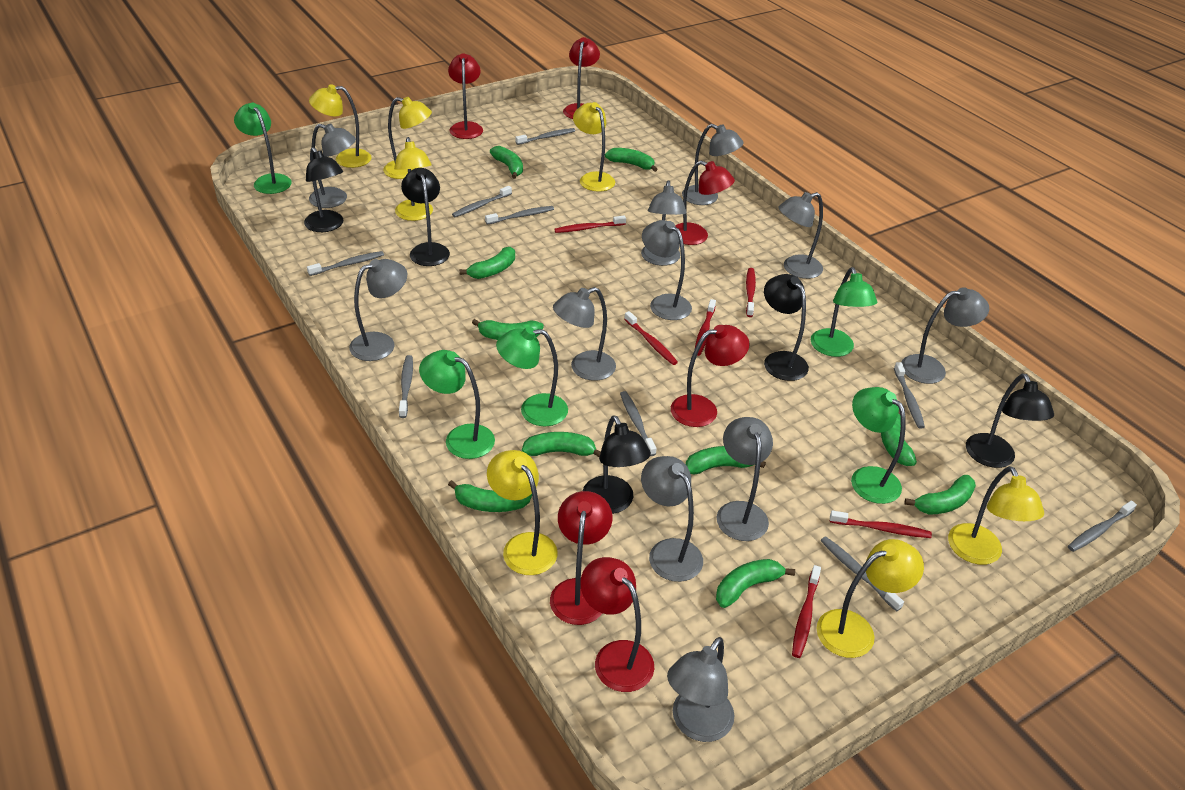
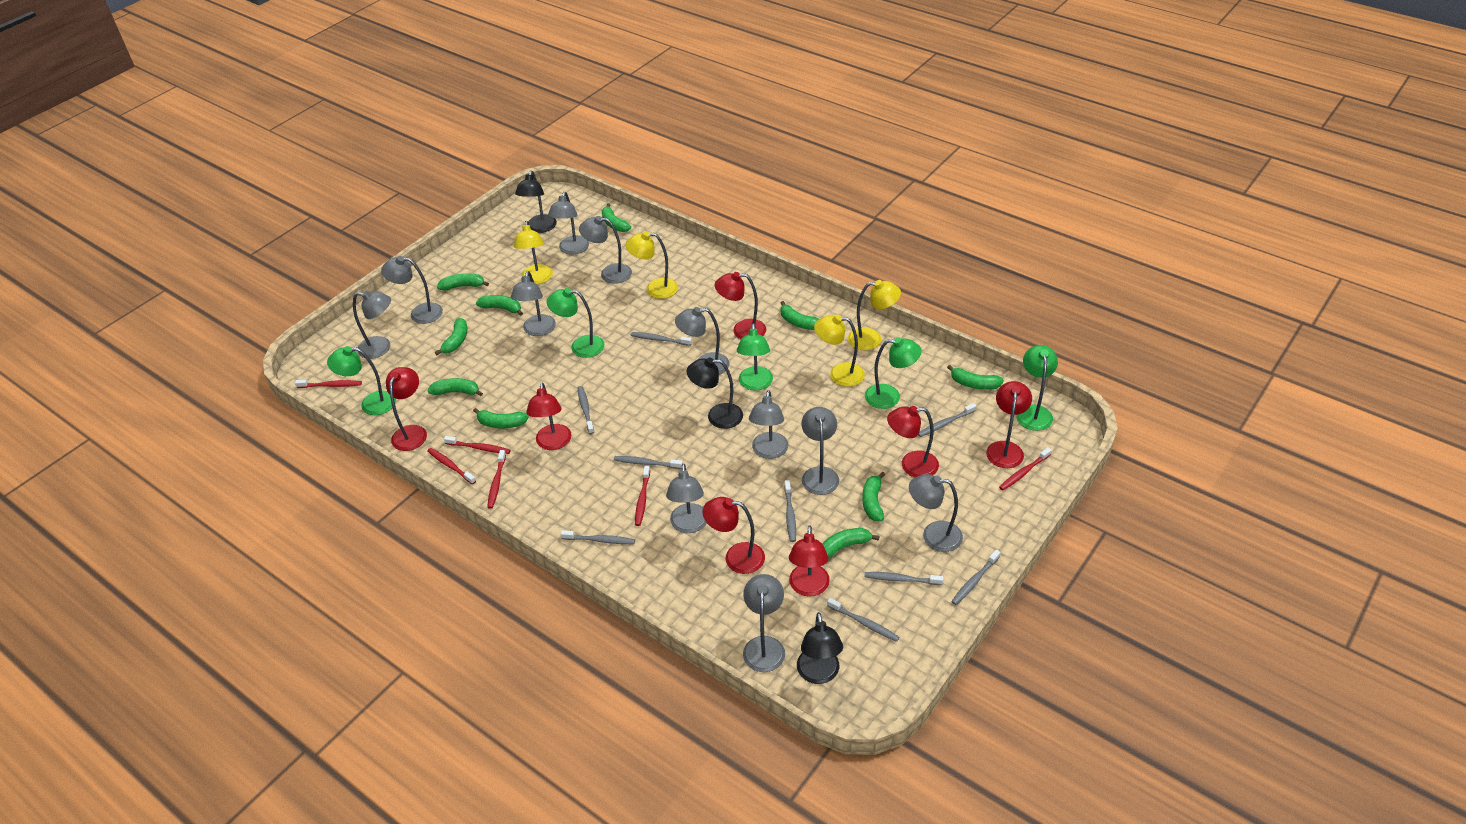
black lamp: 5 -> 3
red lamp: 6 -> 7
yellow lamp: 7 -> 4

